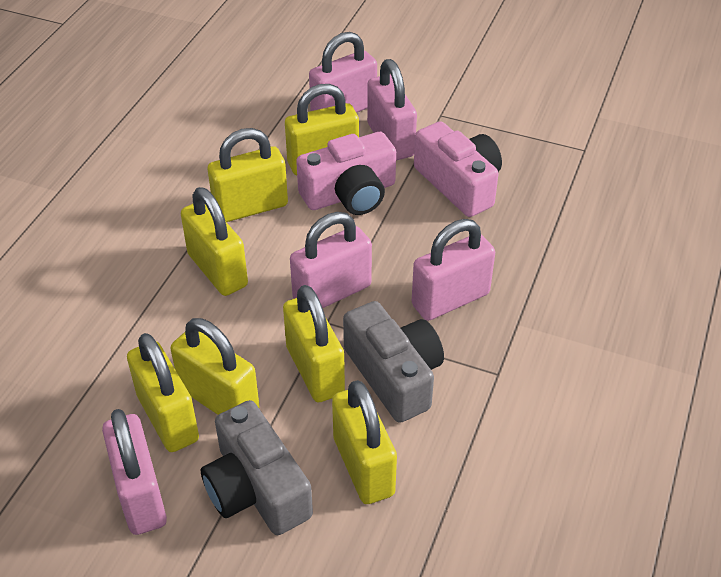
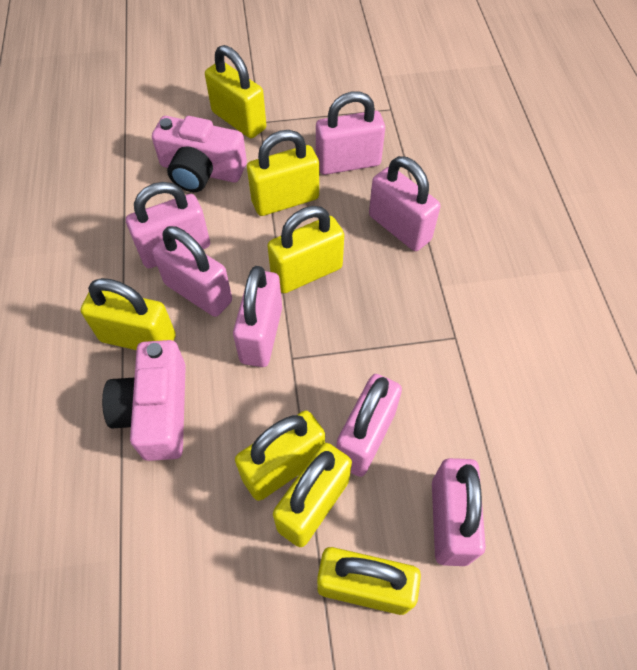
grey camera: 2 -> 0
pink padlock: 5 -> 7

